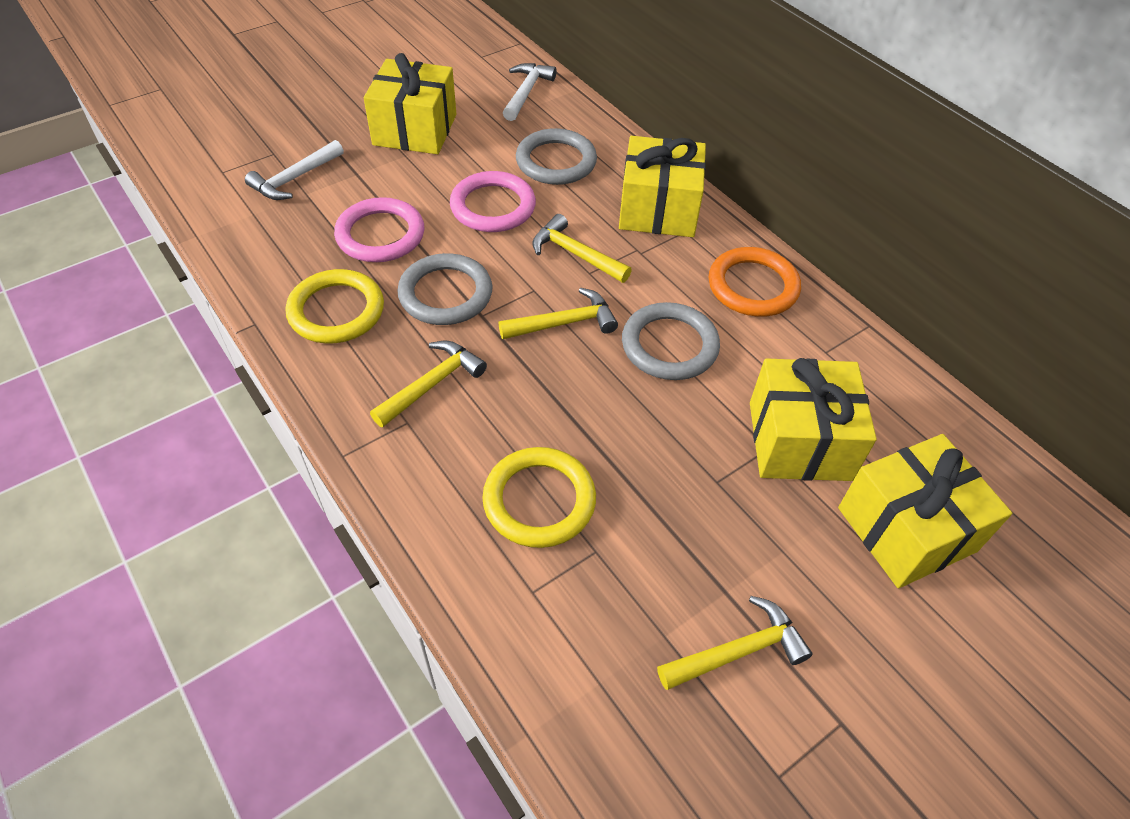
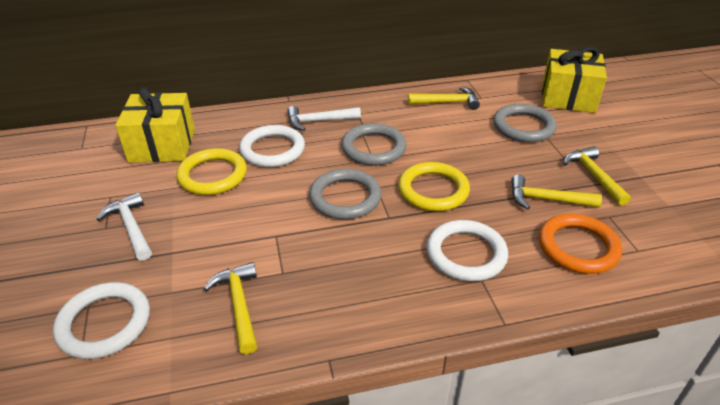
pink ring: 2 -> 0
white ring: 0 -> 3
yellow gift: 4 -> 2

